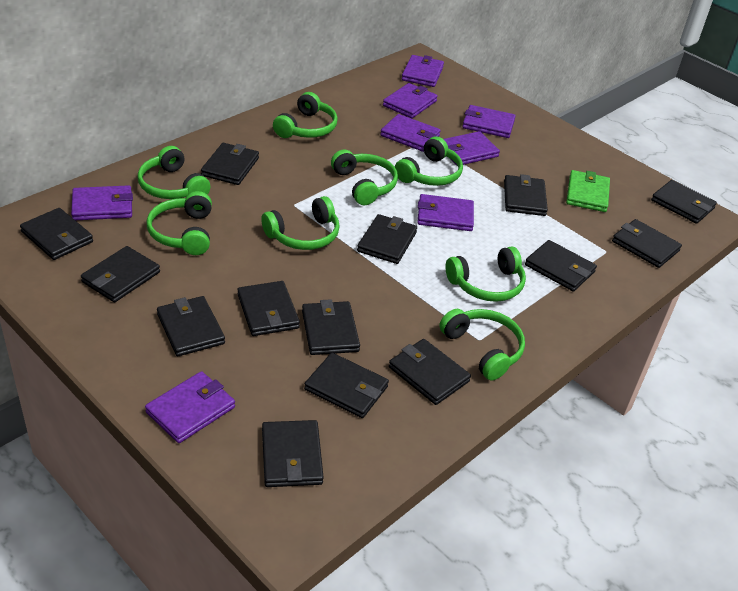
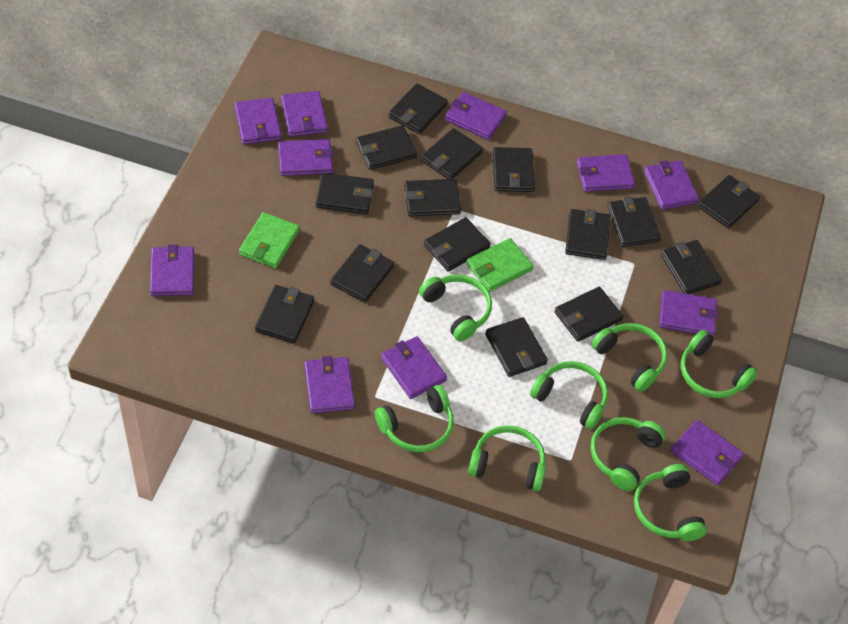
black wallet: 14 -> 15
green wallet: 1 -> 2
purple wallet: 8 -> 11

